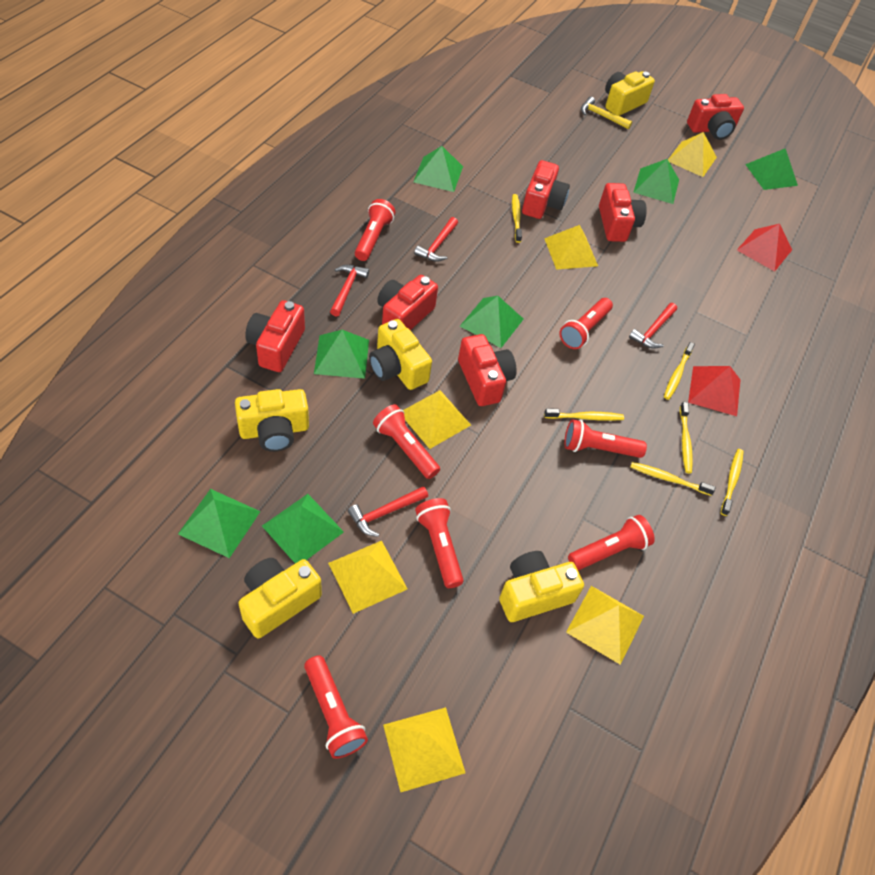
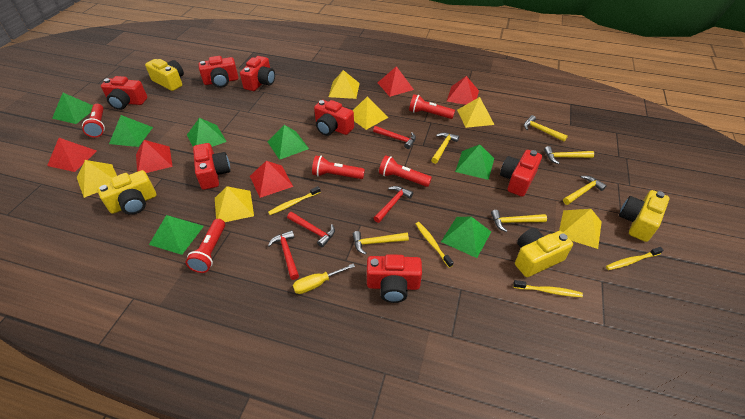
red camera: 6 -> 7
red flashlight: 7 -> 5
red pyramid: 2 -> 5
yellow camera: 5 -> 4
yellow hammer: 1 -> 6
yellow screwdriver: 0 -> 1
yellow toothbrush: 6 -> 4

